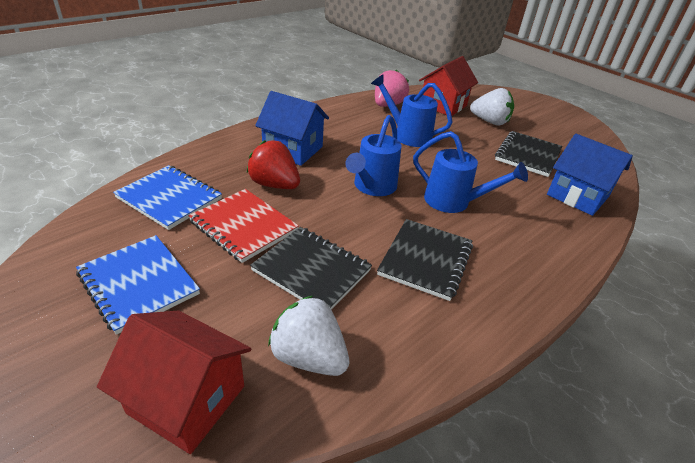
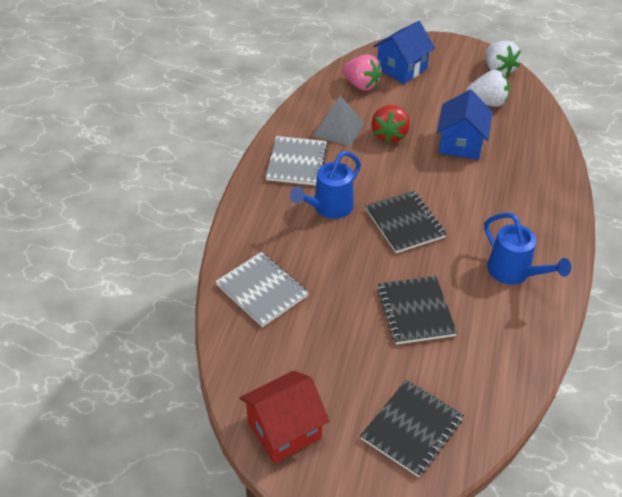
blue notebook: 2 -> 0
blue watering can: 3 -> 2
grey notebook: 0 -> 2
grey pyramid: 0 -> 1
red house: 2 -> 1
red notebook: 1 -> 0

